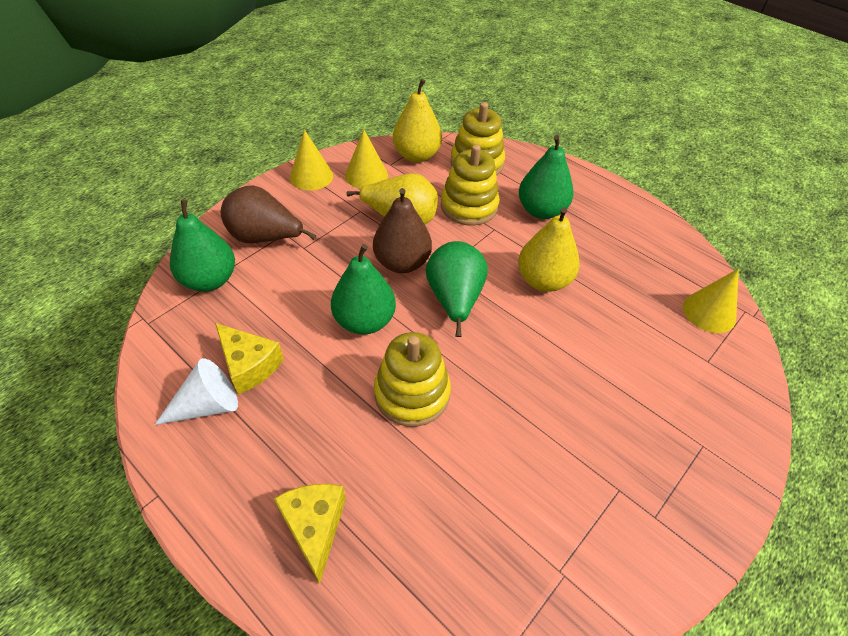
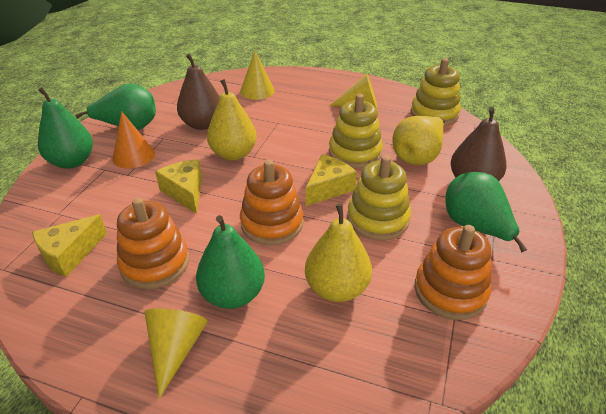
orange cone: 0 -> 1
orange stacking toy: 0 -> 3
white cone: 1 -> 0
yellow cheese: 2 -> 3

